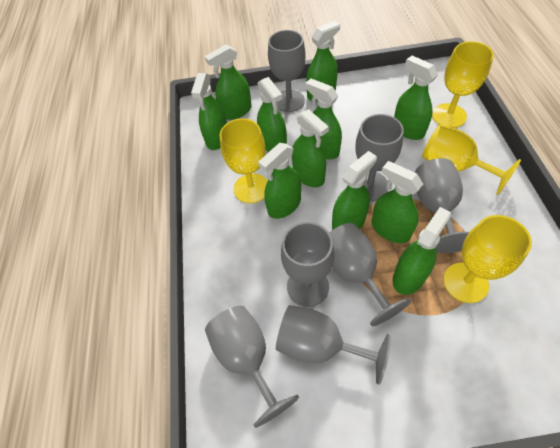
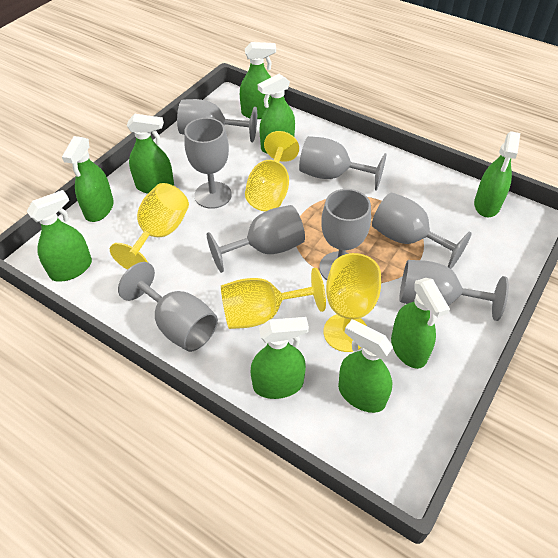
green spray bottle: 11 -> 9
grey goblet: 7 -> 8

